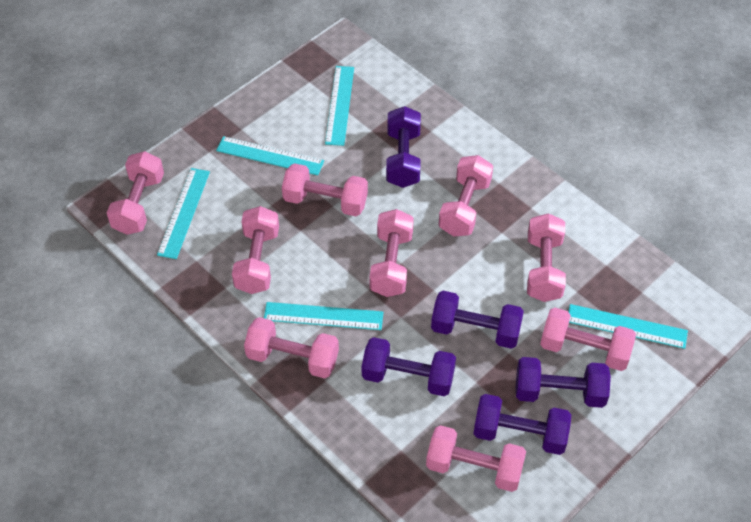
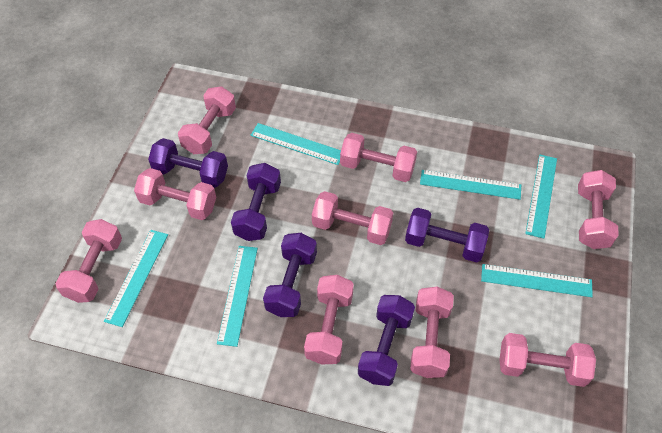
turquoise ruler: 5 -> 6

